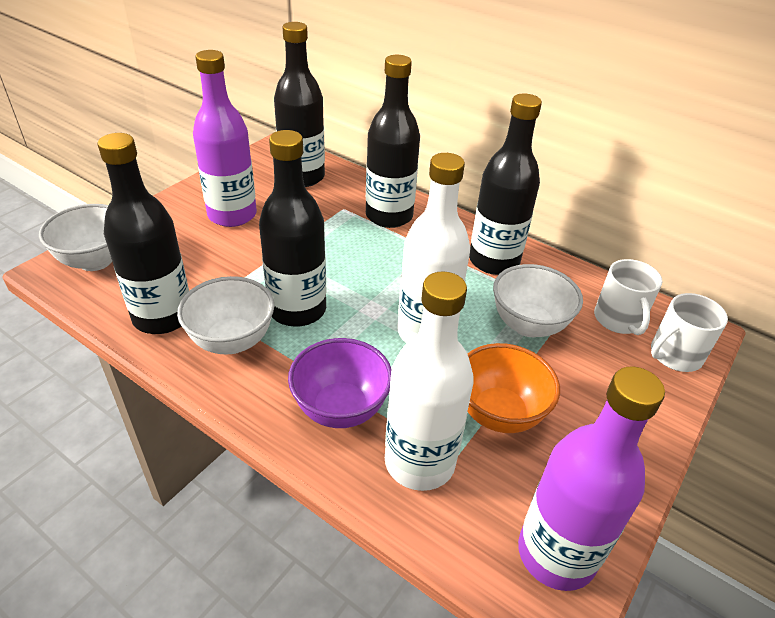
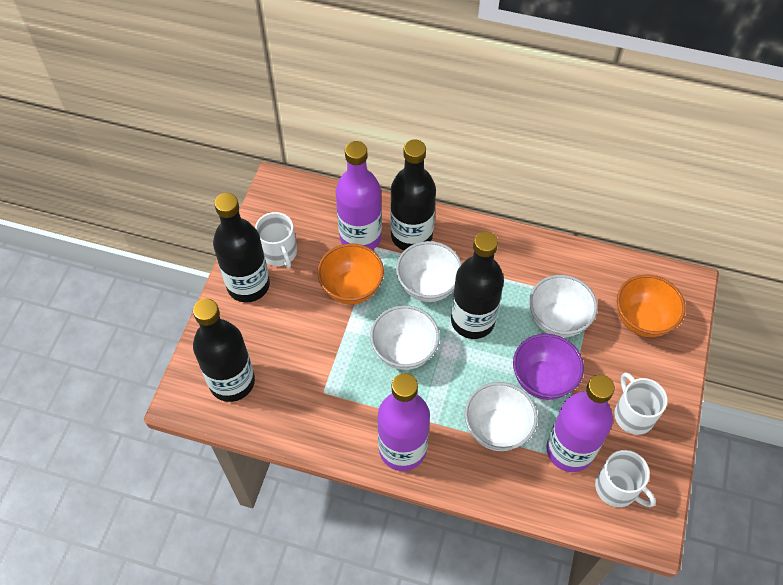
black bottle: 5 -> 4
orange bowl: 1 -> 2
purple bottle: 2 -> 3
white bottle: 2 -> 0
white bowl: 3 -> 4
white mug: 2 -> 3

